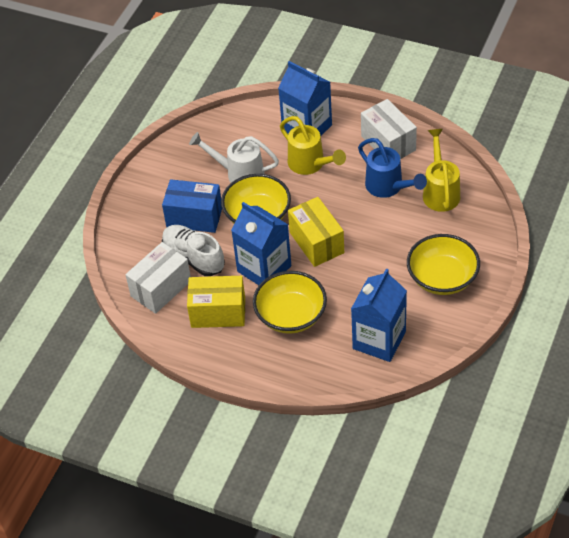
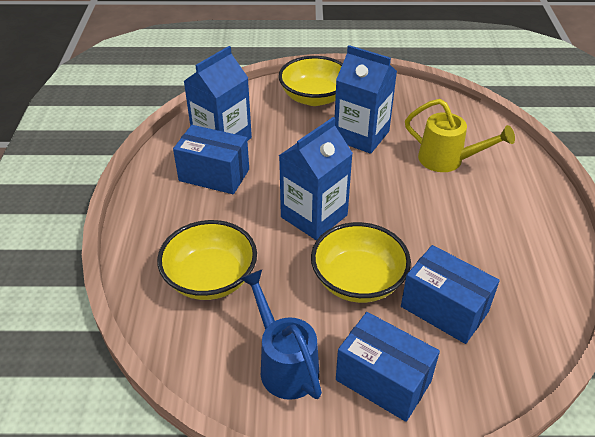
blue box: 1 -> 3
white box: 2 -> 0
white shoe: 1 -> 0
white watering can: 1 -> 0
yellow box: 2 -> 0
yellow watering can: 2 -> 1

